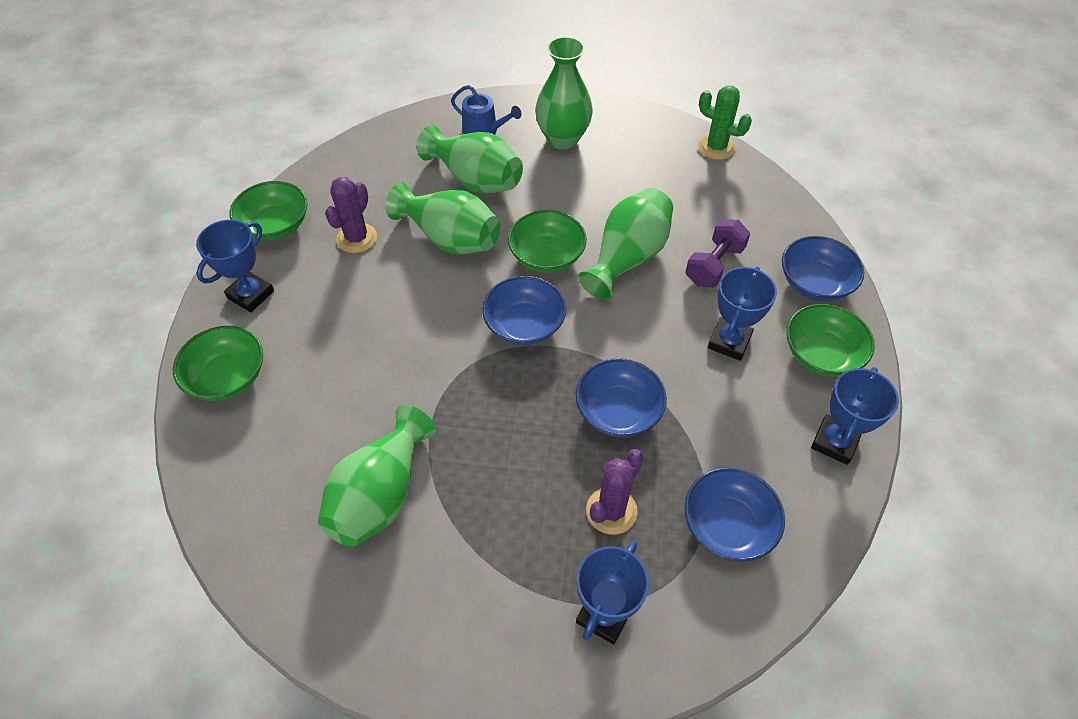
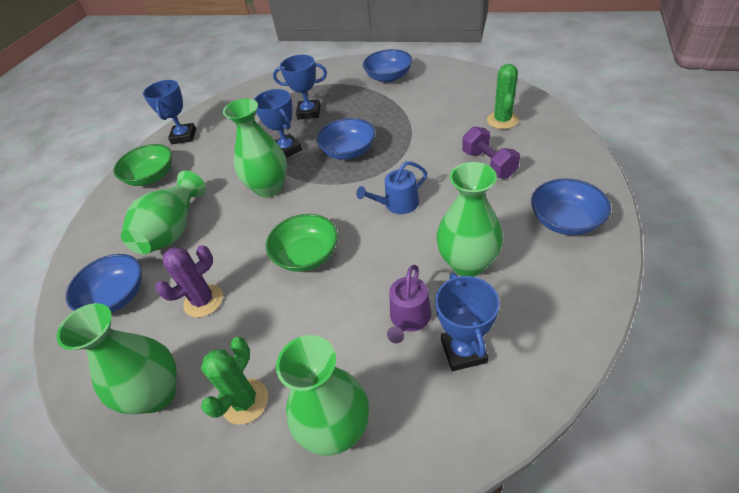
green bowl: 4 -> 2
green cactus: 1 -> 2
purple cactus: 2 -> 1
purple watering can: 0 -> 1

